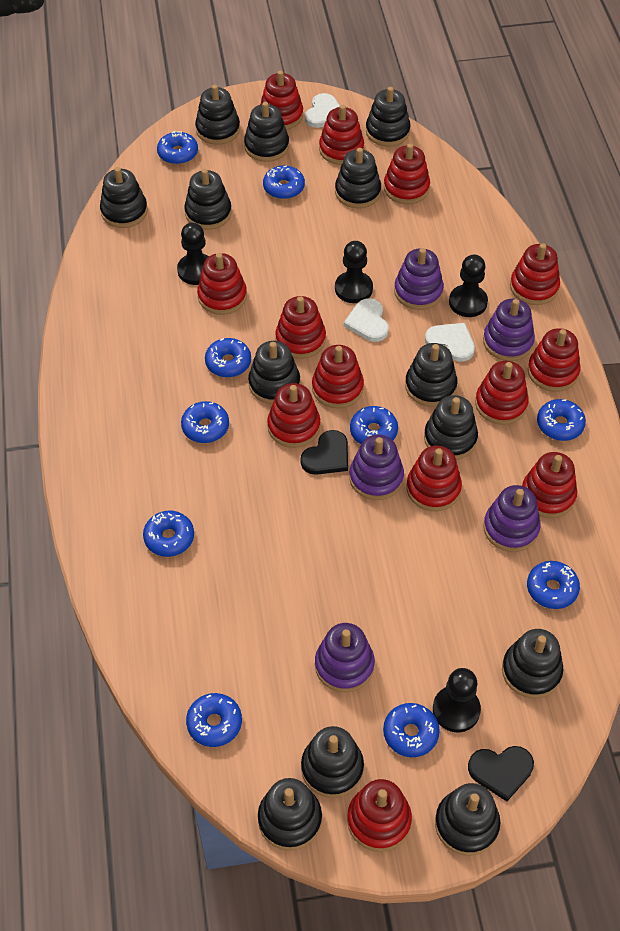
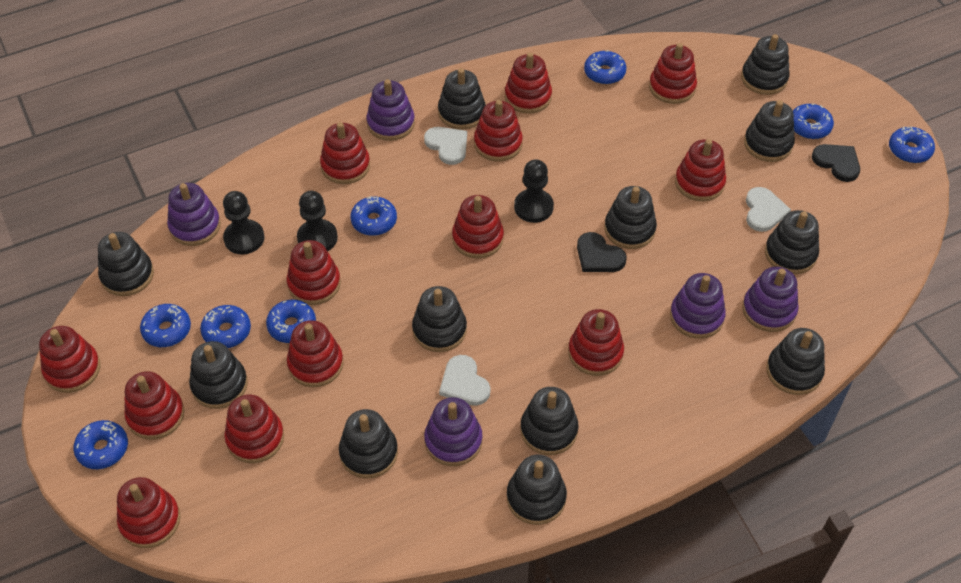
black pawn: 4 -> 3
black stacking toy: 13 -> 12
blue donut: 10 -> 8

